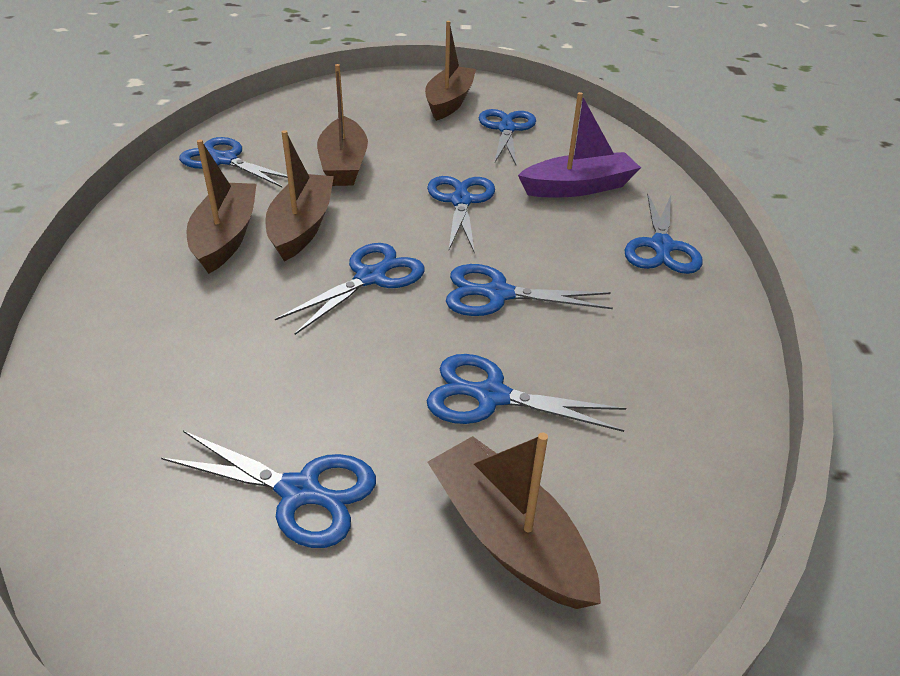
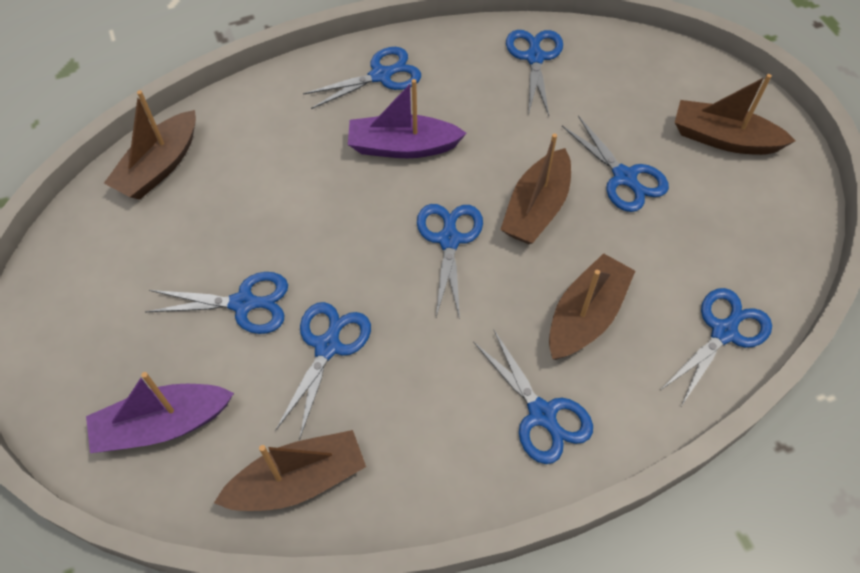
purple boat: 1 -> 2

